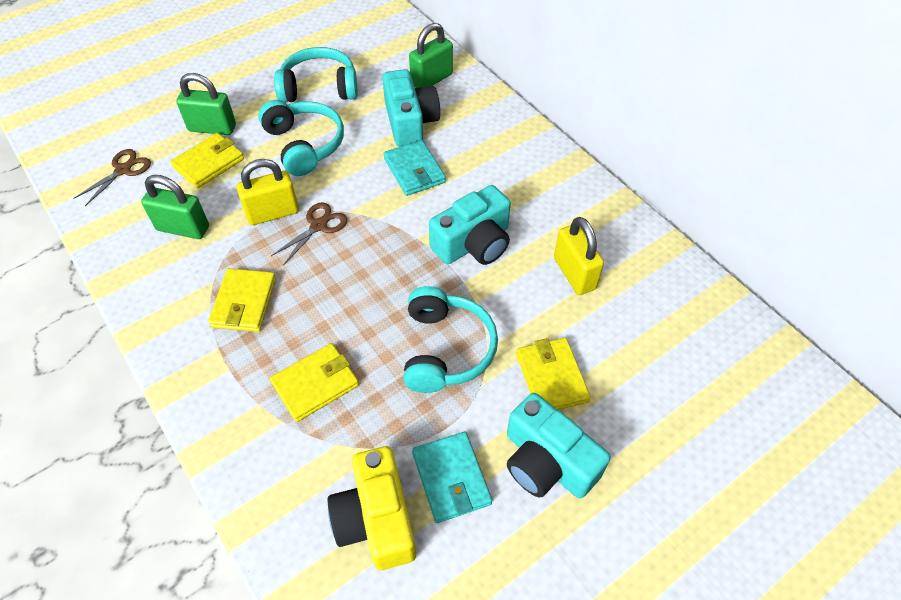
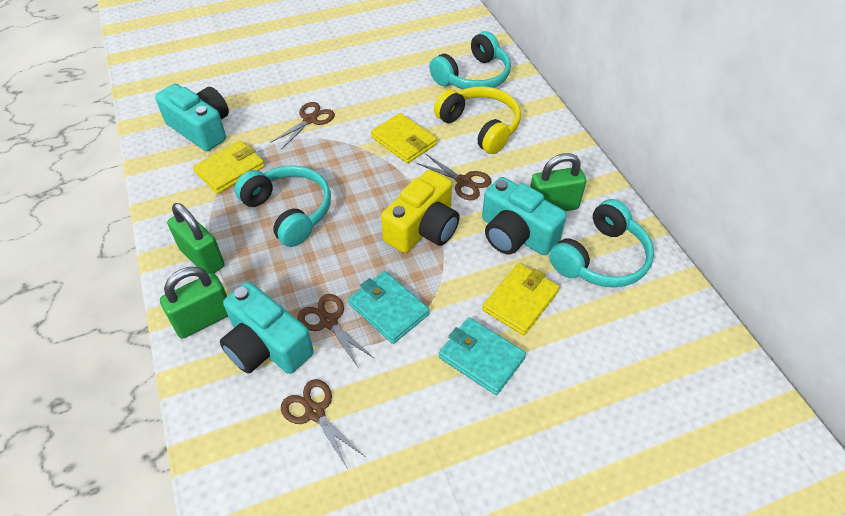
brown scissors: 2 -> 4
yellow headphones: 0 -> 1
yellow padlock: 2 -> 0
yellow wallet: 4 -> 3

